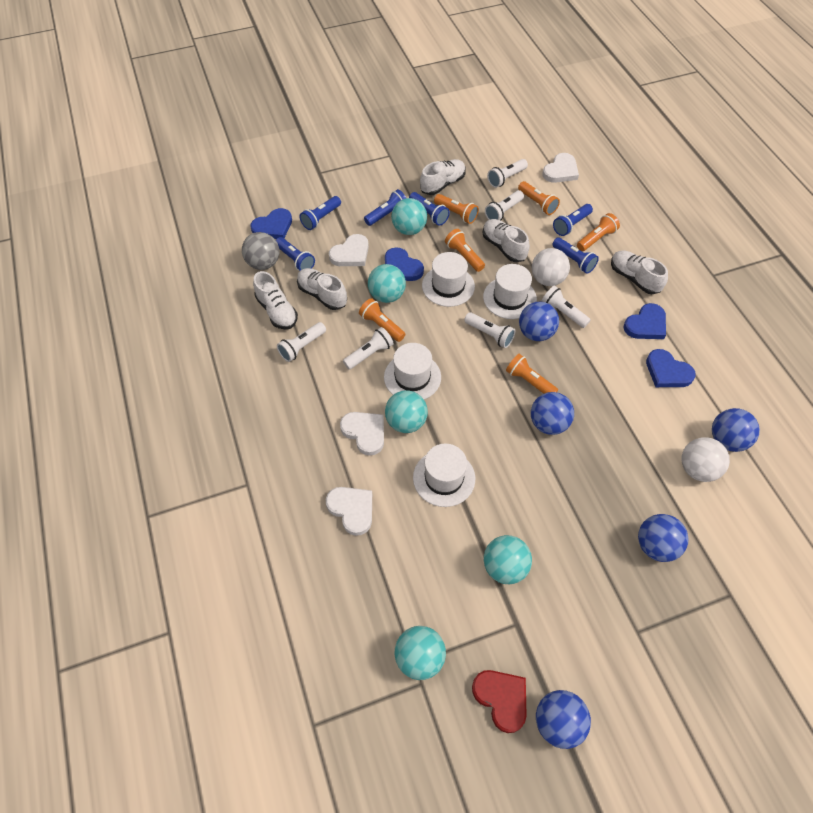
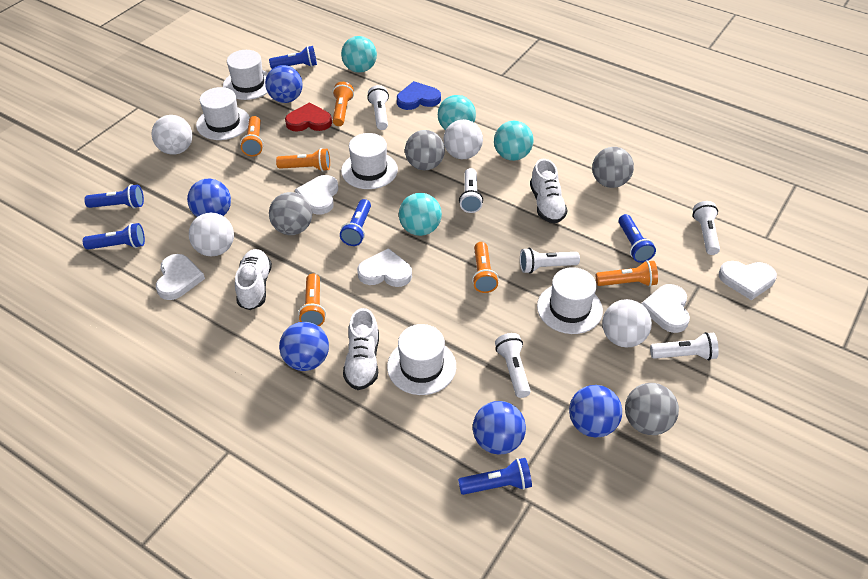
blue heart: 4 -> 1
grey ball: 1 -> 4
turquoise ball: 5 -> 4
white ball: 2 -> 4
white hat: 4 -> 5
white heart: 4 -> 5
white shoe: 5 -> 3

